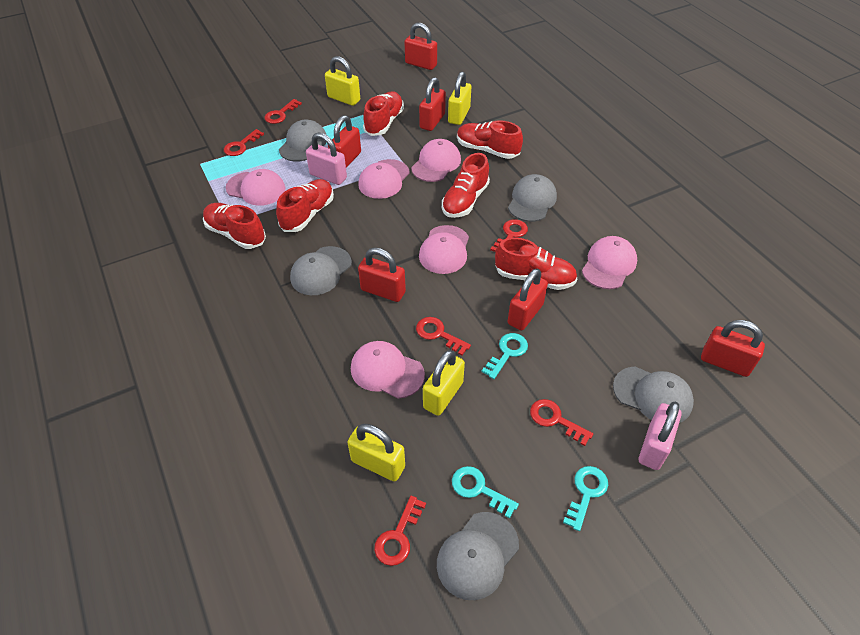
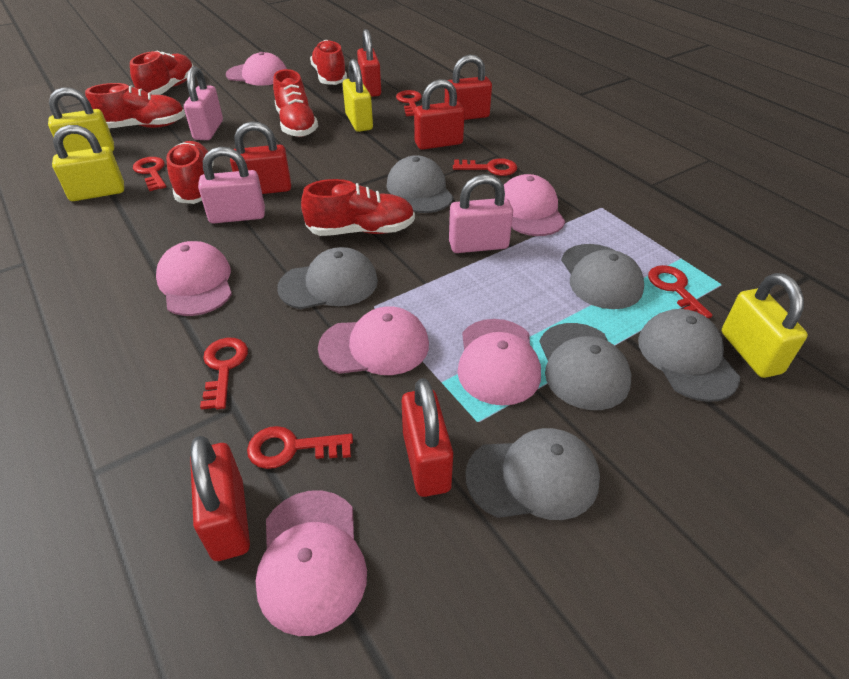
grey cap: 5 -> 6
pink padlock: 2 -> 3
turquoise key: 3 -> 0

